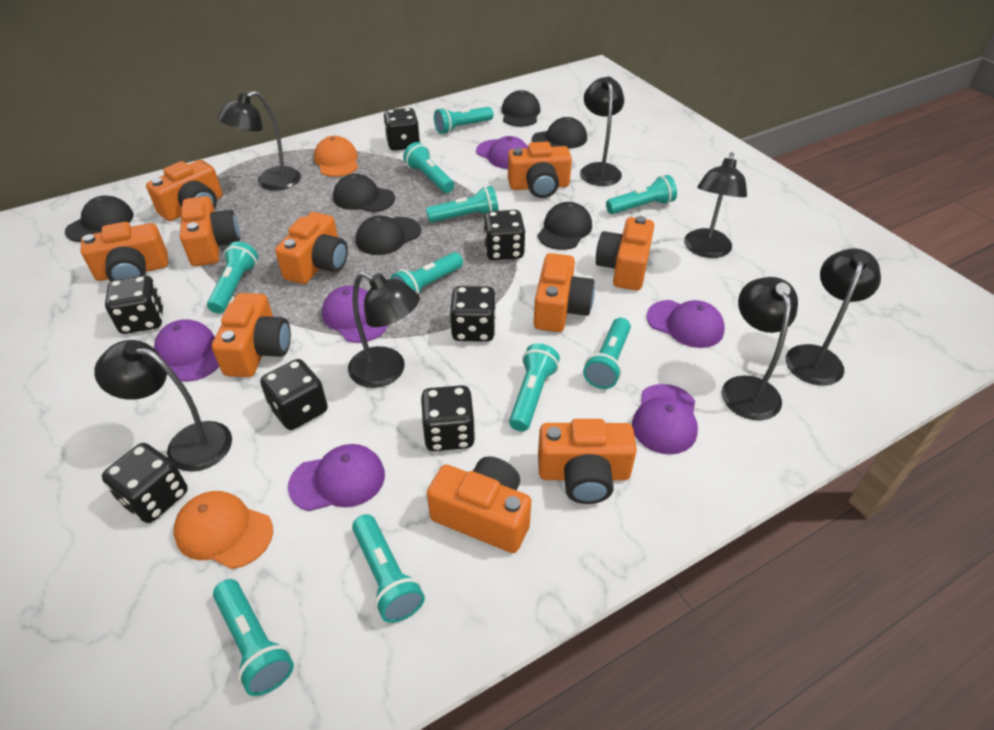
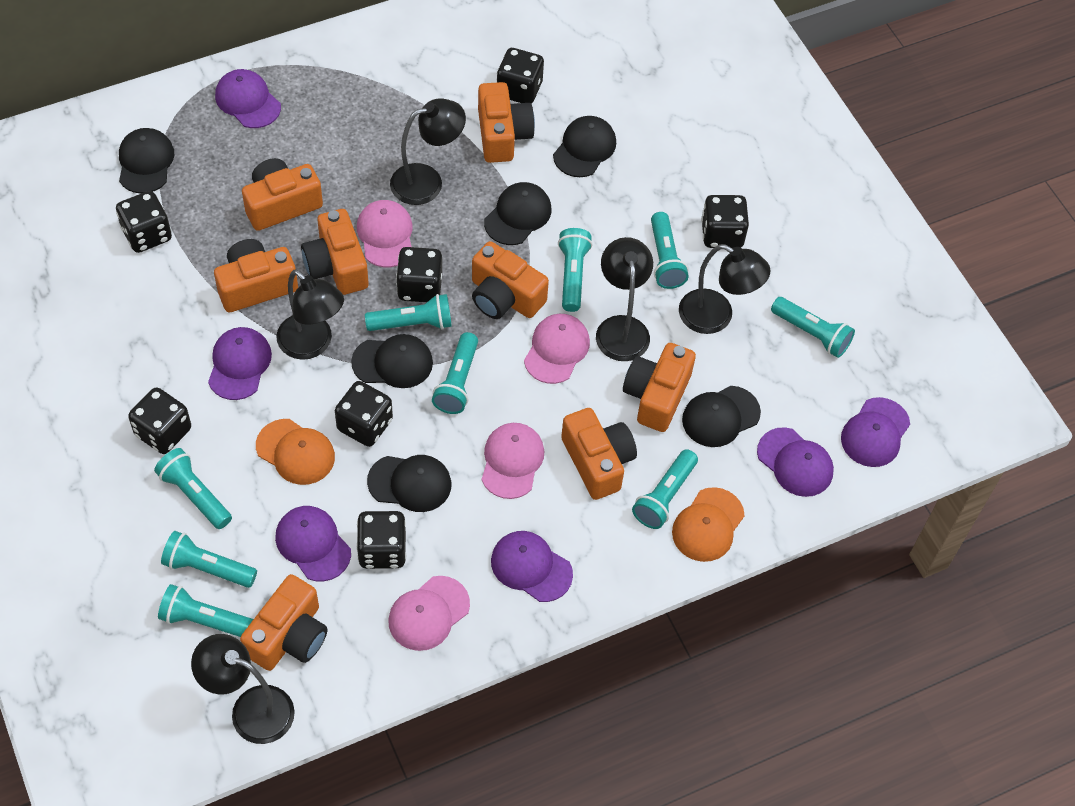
black lamp: 7 -> 5
orange camera: 10 -> 8
pink cap: 0 -> 4
turquoise flashlight: 10 -> 9

